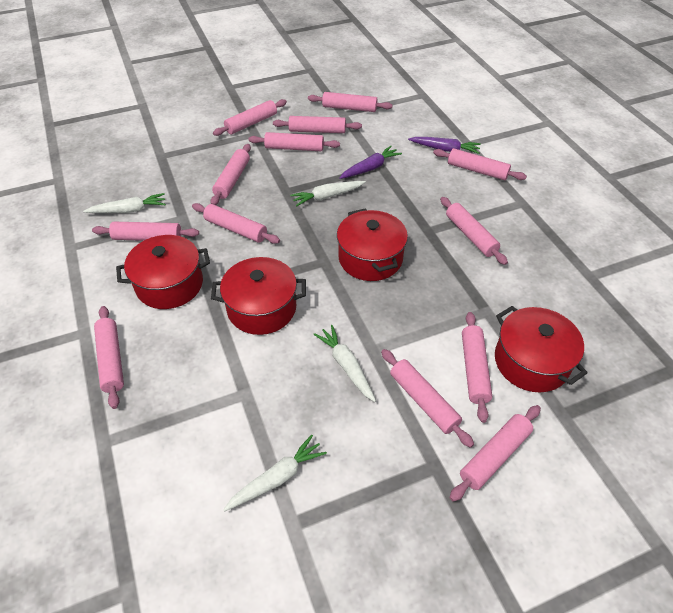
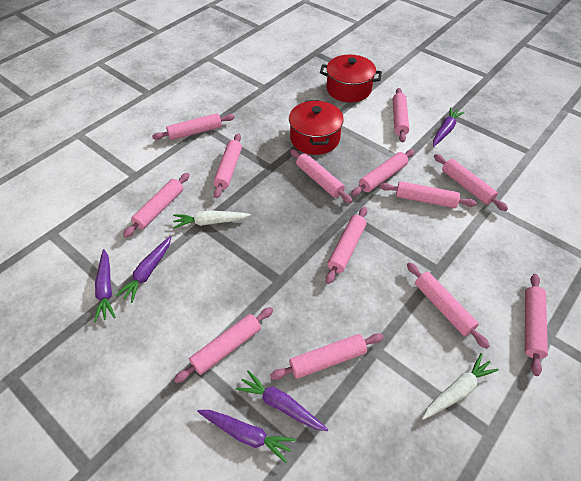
purple carrot: 2 -> 5
red pot: 4 -> 2
white carrot: 4 -> 2

